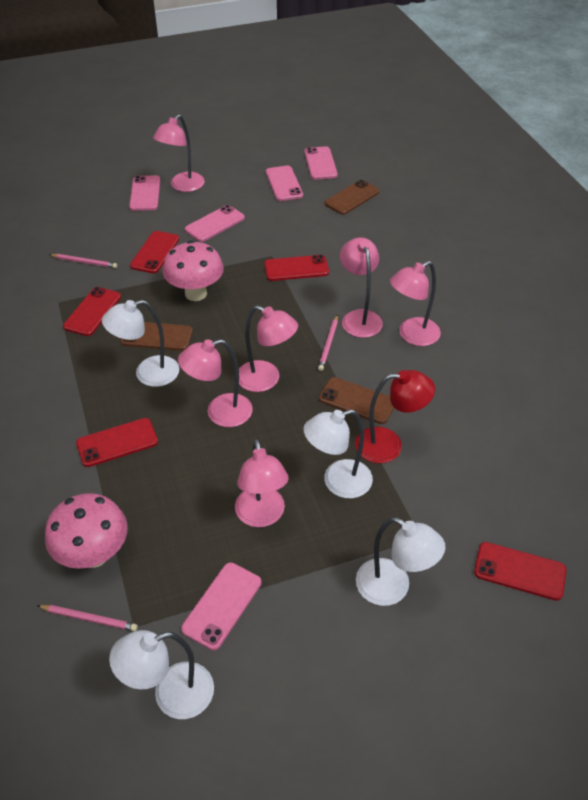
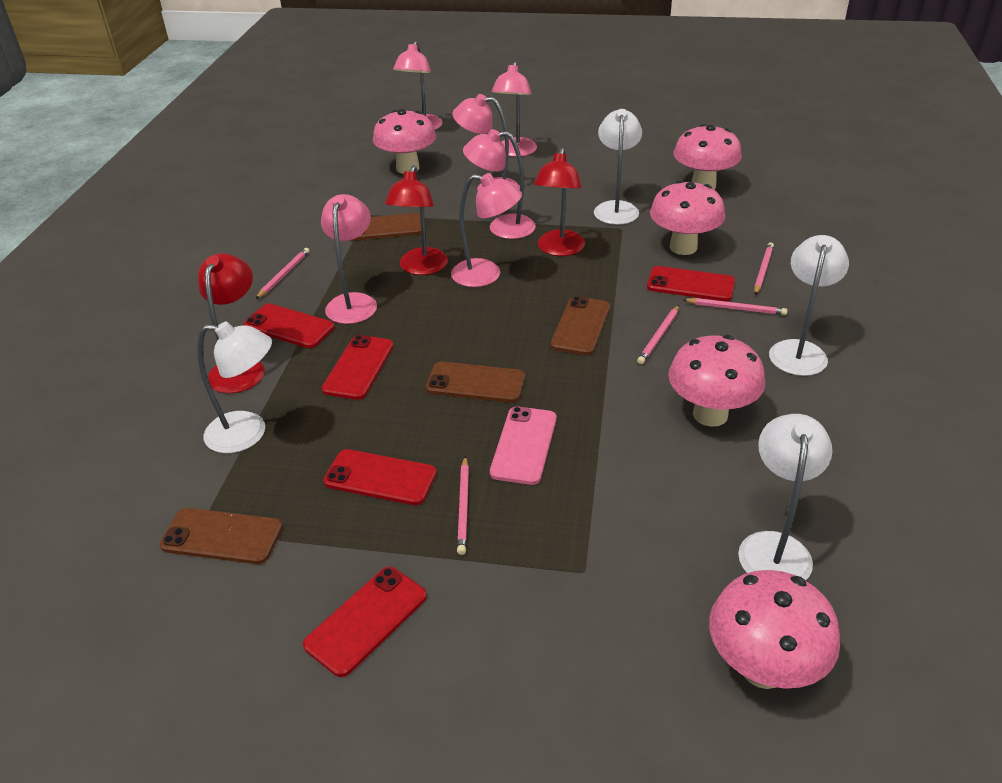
brown phone: 3 -> 4
pink mushroom: 2 -> 5
pink pencil: 3 -> 5
pink phone: 5 -> 1
red lamp: 1 -> 3

